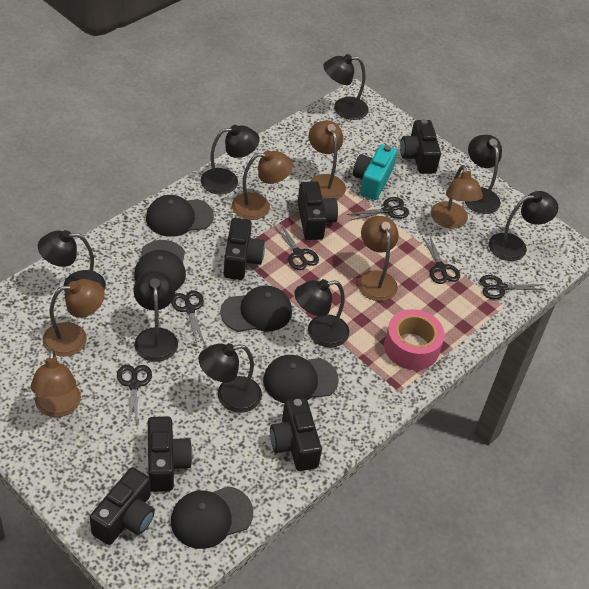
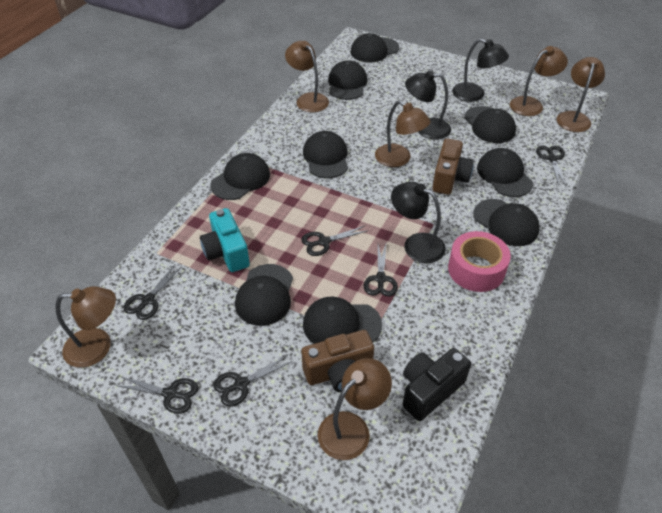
black camera: 6 -> 1
black cap: 5 -> 9
black lamp: 8 -> 3
brown camera: 0 -> 2

